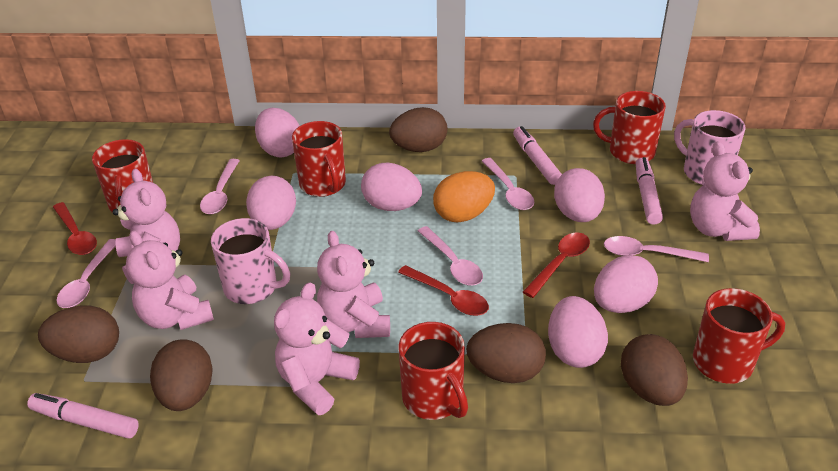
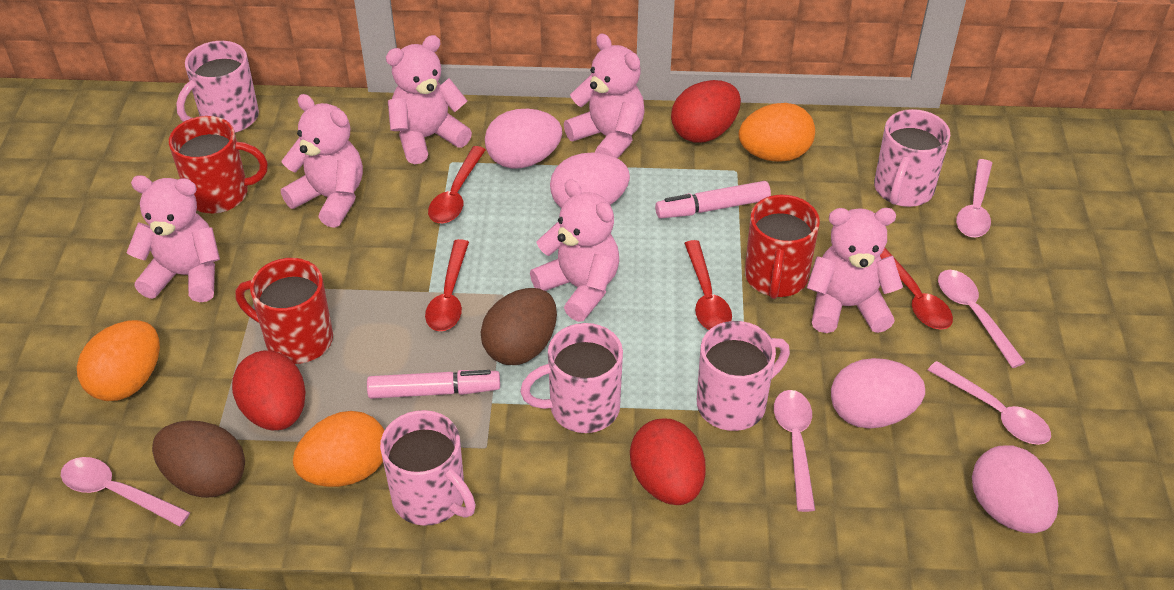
brown egg: 5 -> 2
orange egg: 1 -> 3
pink egg: 6 -> 4
pink marker: 3 -> 2
pink mug: 2 -> 5
pink teddy bear: 5 -> 6
red egg: 0 -> 3
red mug: 5 -> 3
red spoon: 3 -> 4

